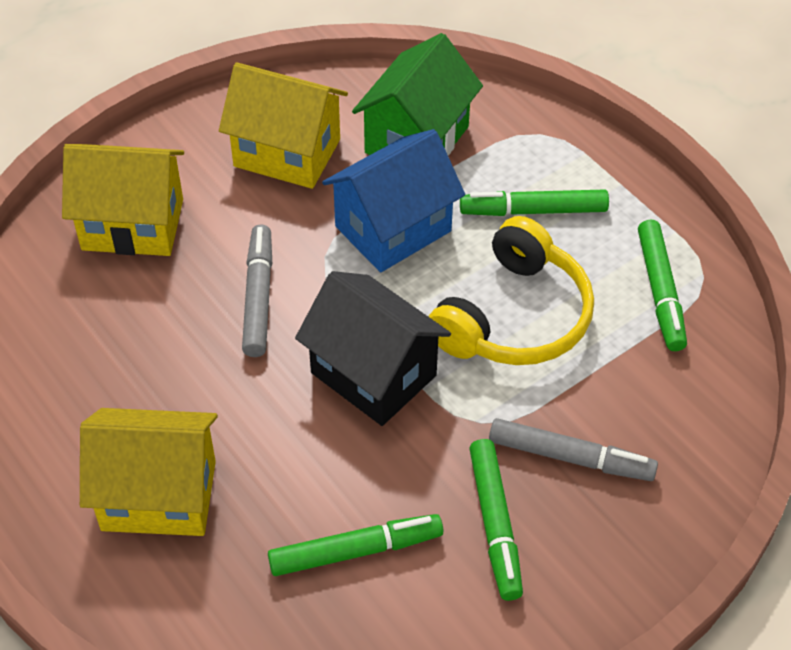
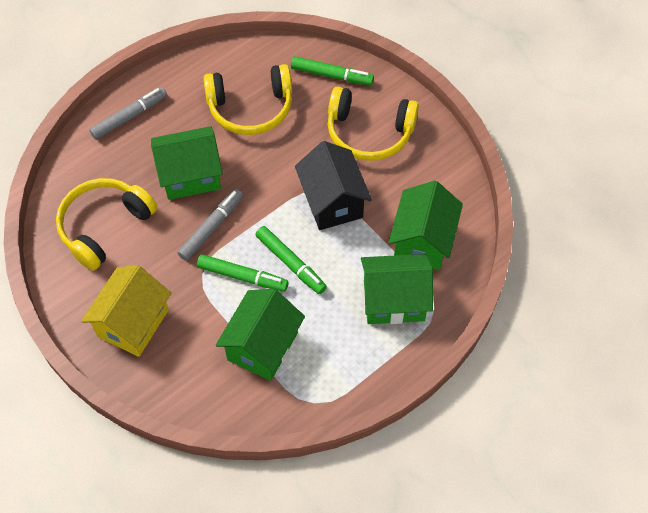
blue house: 1 -> 0
green house: 1 -> 4
green marker: 4 -> 3
yellow headphones: 1 -> 3
yellow house: 3 -> 1

